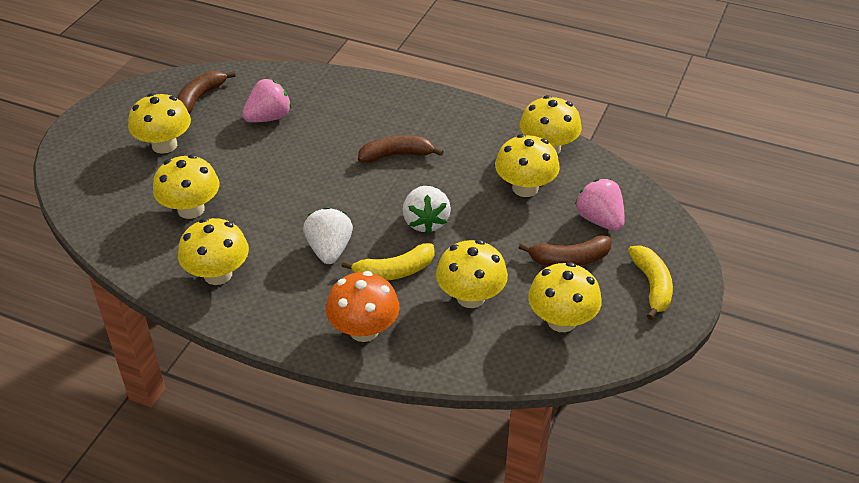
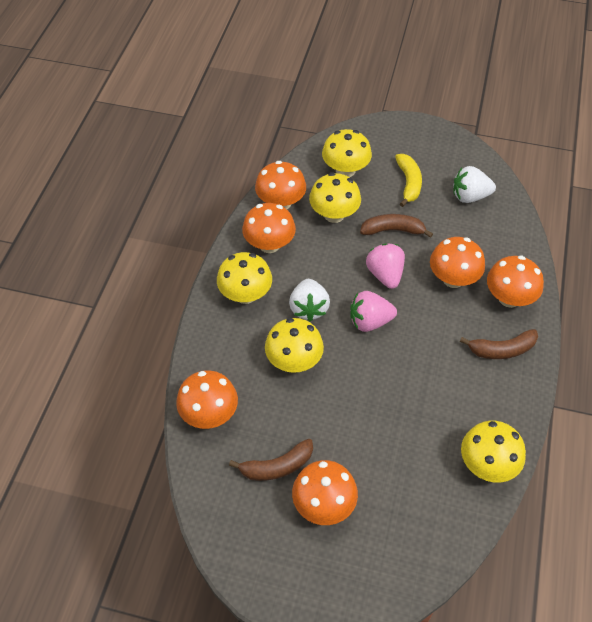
orange mushroom: 1 -> 6
yellow banana: 2 -> 1
yellow mushroom: 7 -> 5

